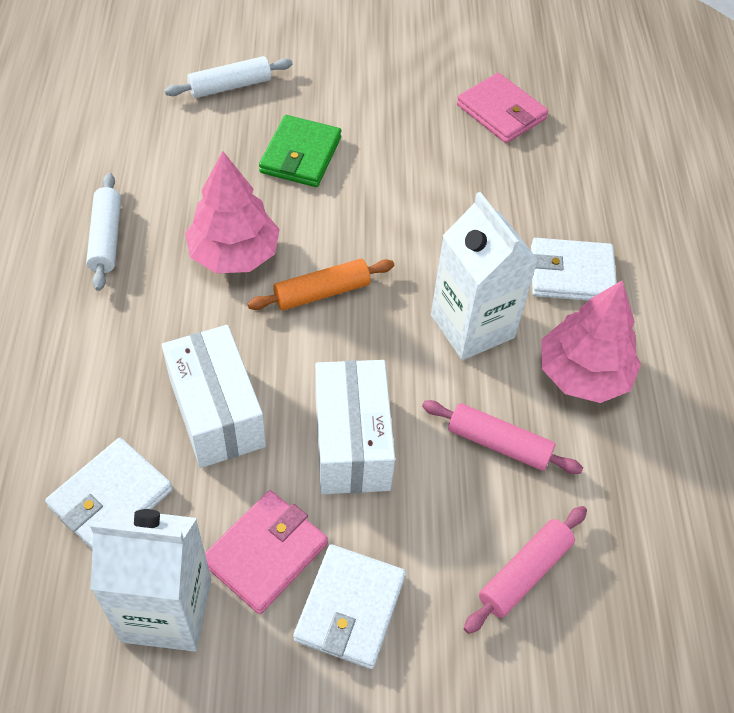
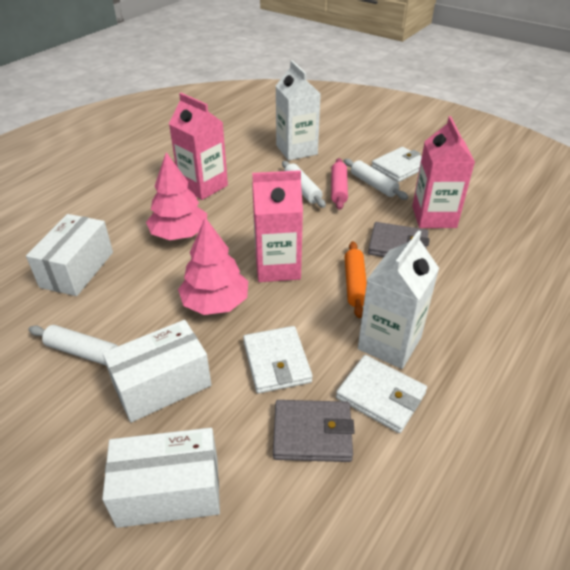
green wallet: 1 -> 0
grey wallet: 0 -> 2
pink carton: 0 -> 3
pink rolling pin: 2 -> 1
pink wallet: 2 -> 0
white box: 2 -> 3
white rolling pin: 2 -> 3

